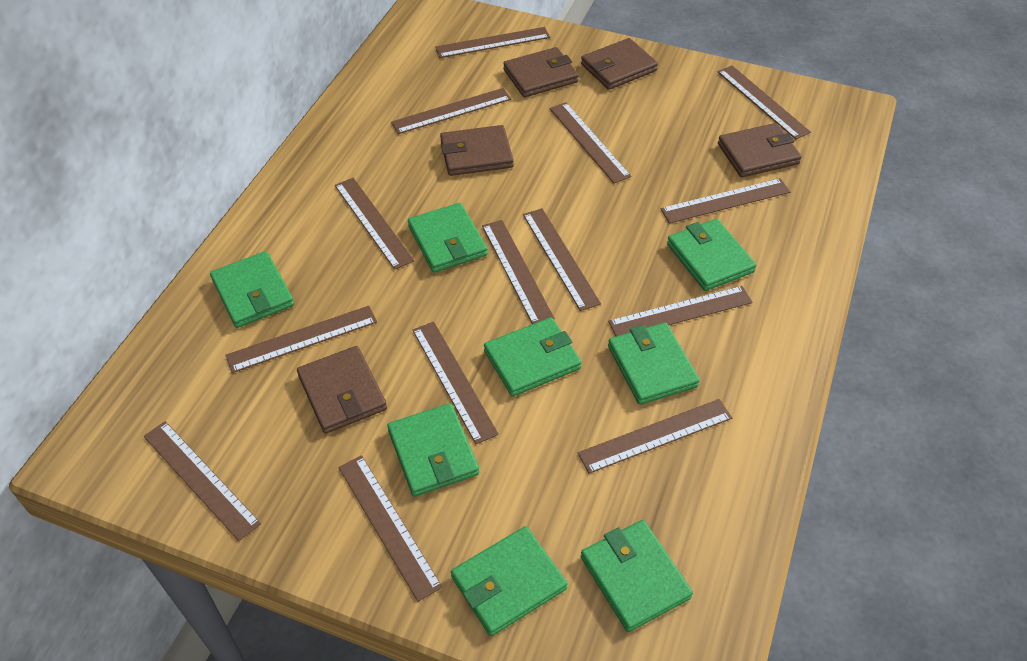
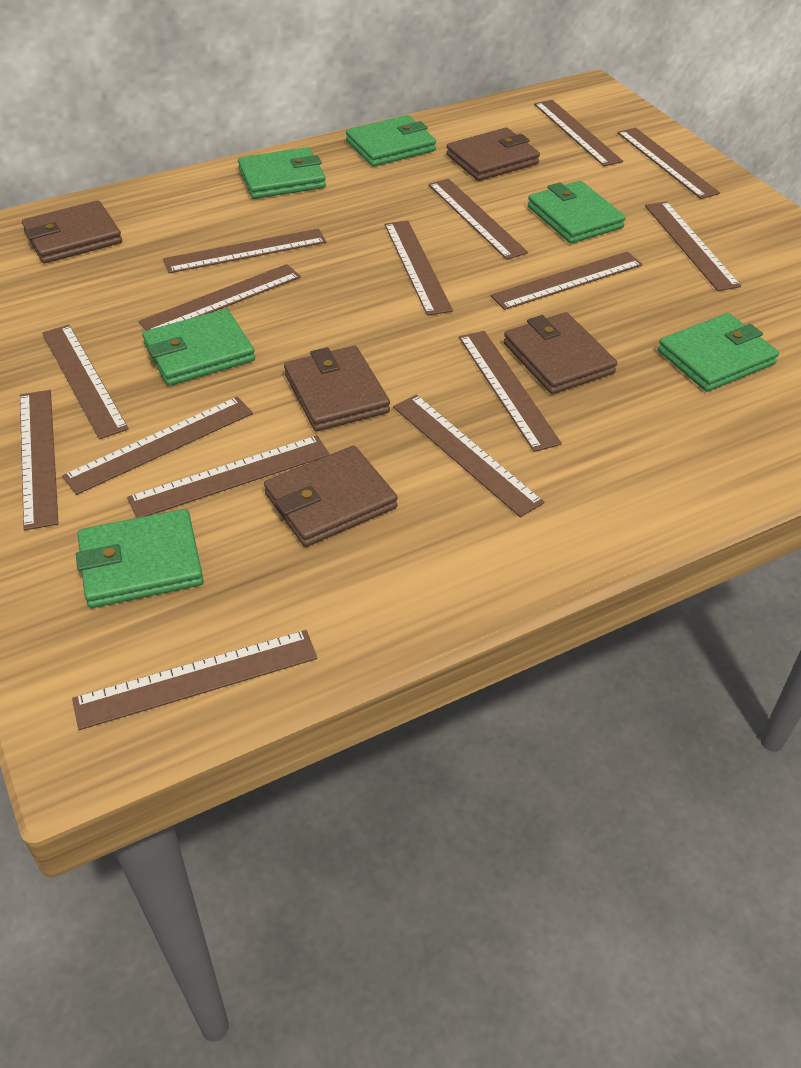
brown ruler: 14 -> 15
green wallet: 8 -> 6

